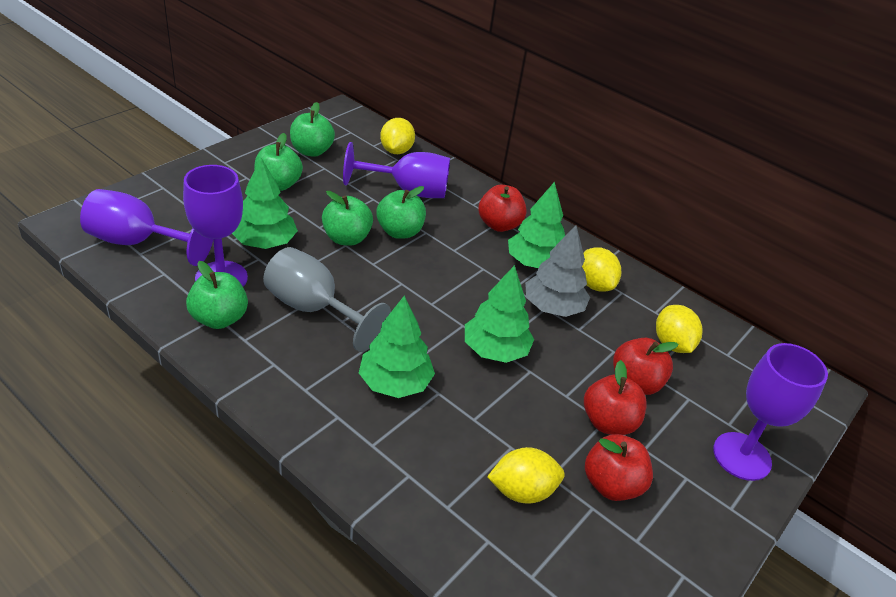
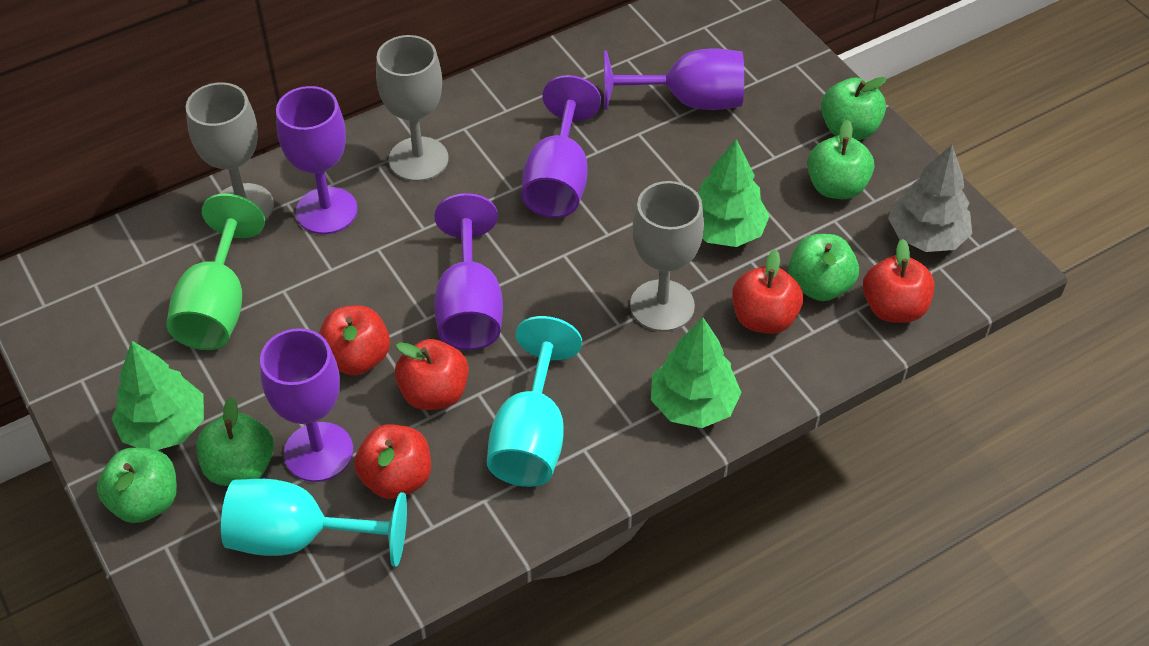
green goblet: 0 -> 1
green tree: 4 -> 3
grey goblet: 1 -> 3
purple goblet: 4 -> 5
red apple: 4 -> 5
turquoise goblet: 0 -> 2
yellow lemon: 4 -> 0

